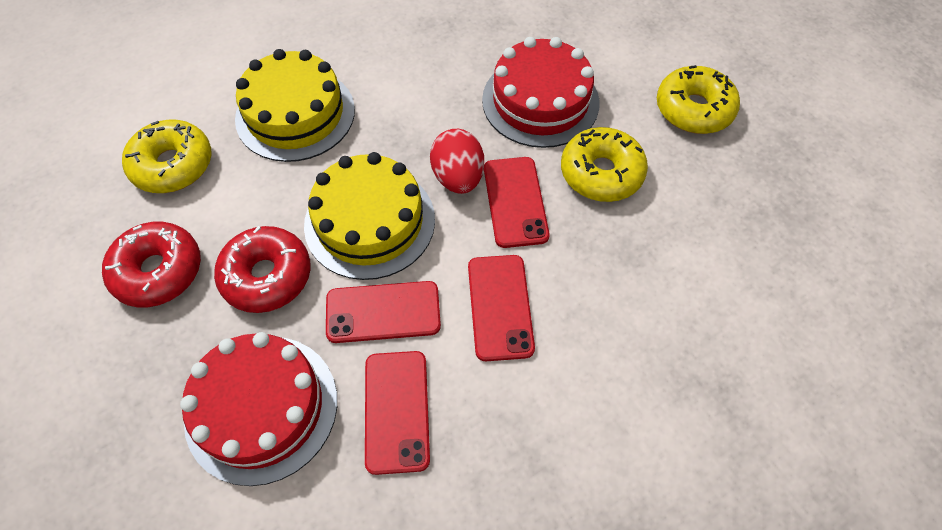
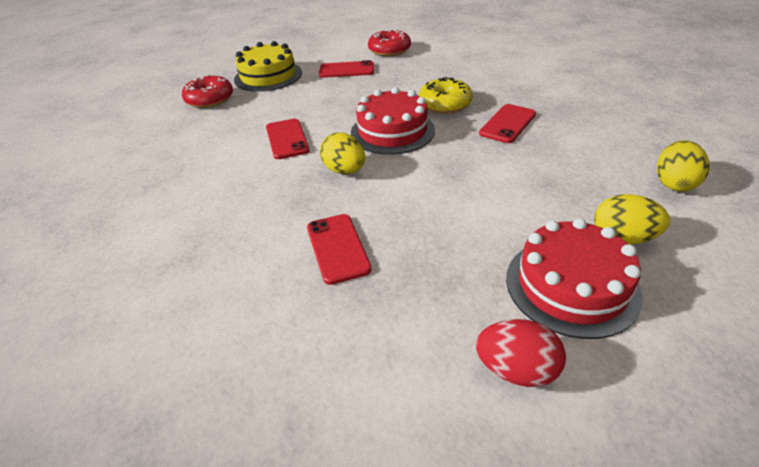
yellow cake: 2 -> 1
yellow donut: 3 -> 1
yellow egg: 0 -> 3

